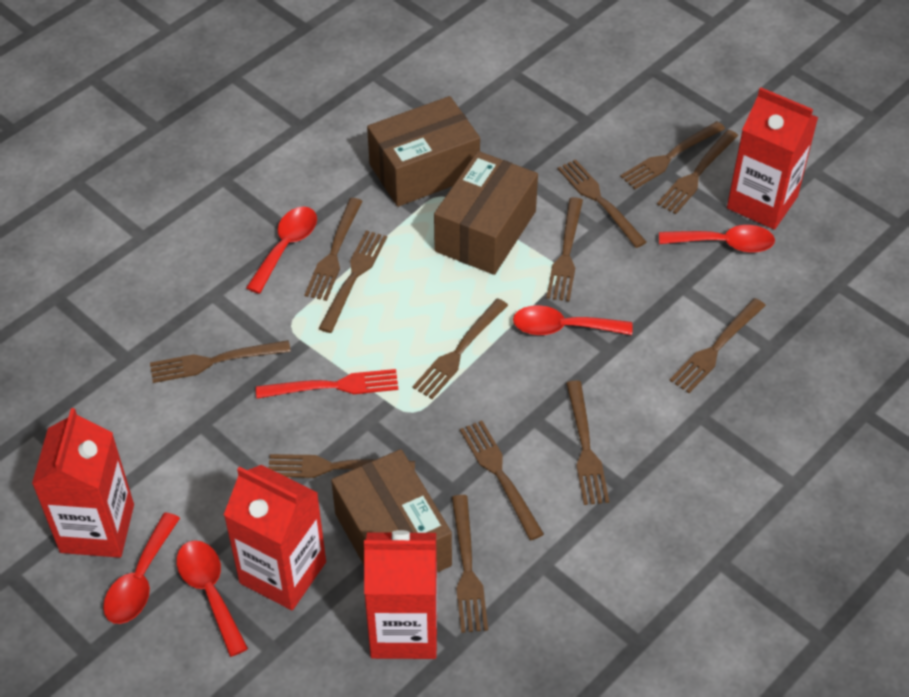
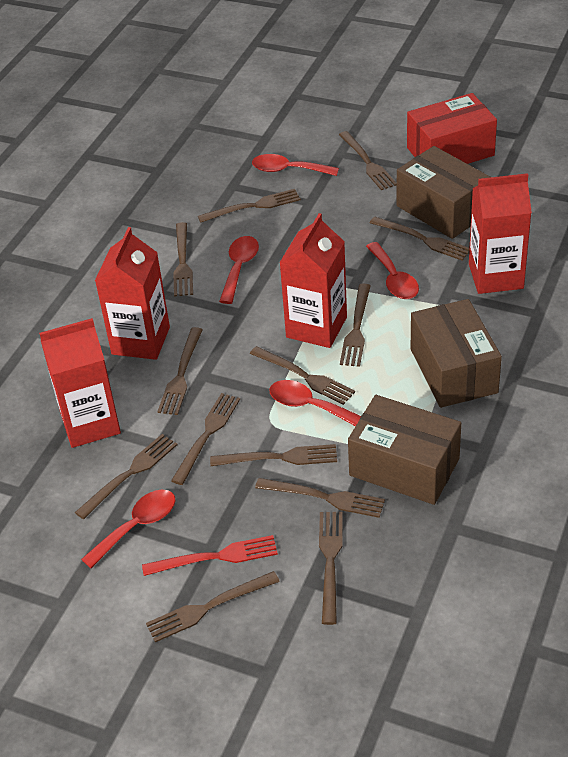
red box: 0 -> 1

